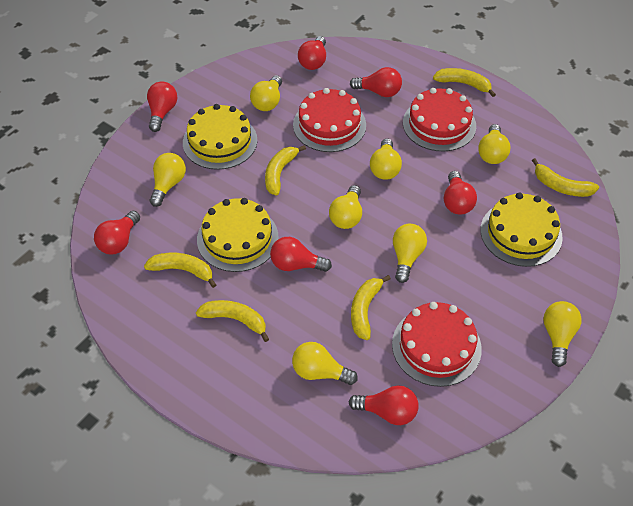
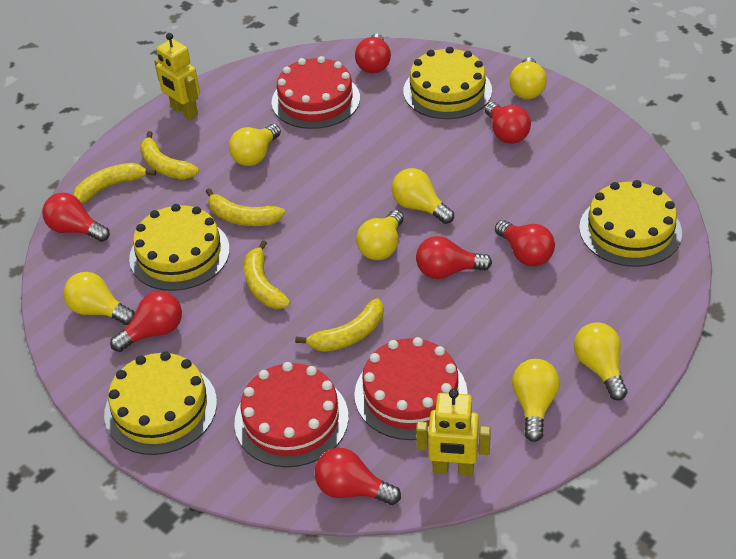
yellow banana: 6 -> 5
yellow cake: 3 -> 4
yellow light bulb: 8 -> 7
yellow robot: 0 -> 2

